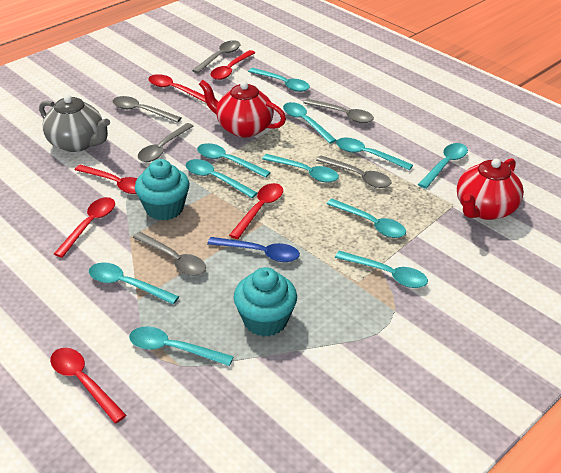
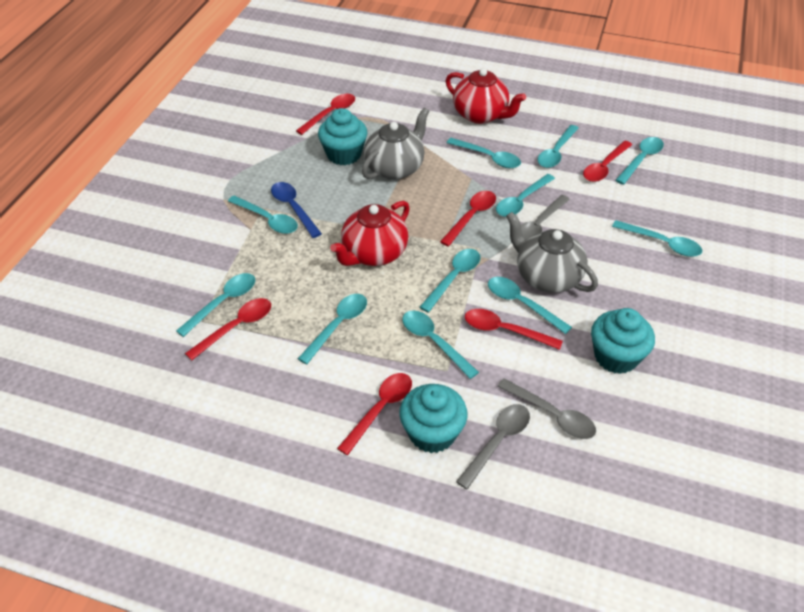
grey spoon: 6 -> 3
grey teapot: 1 -> 2
turquoise cupcake: 2 -> 3

